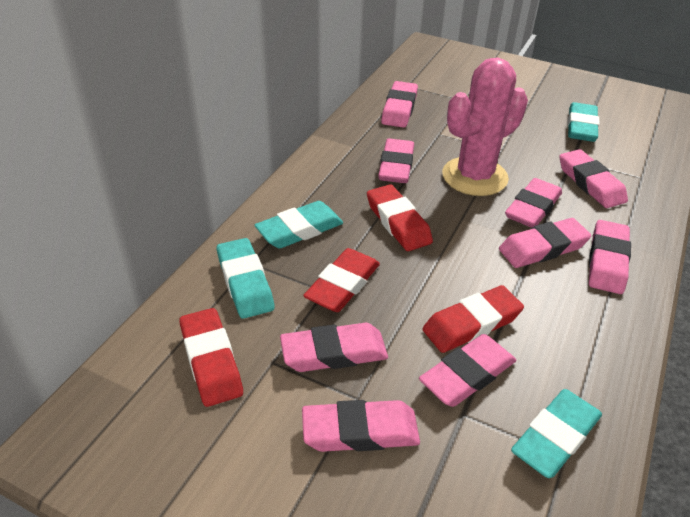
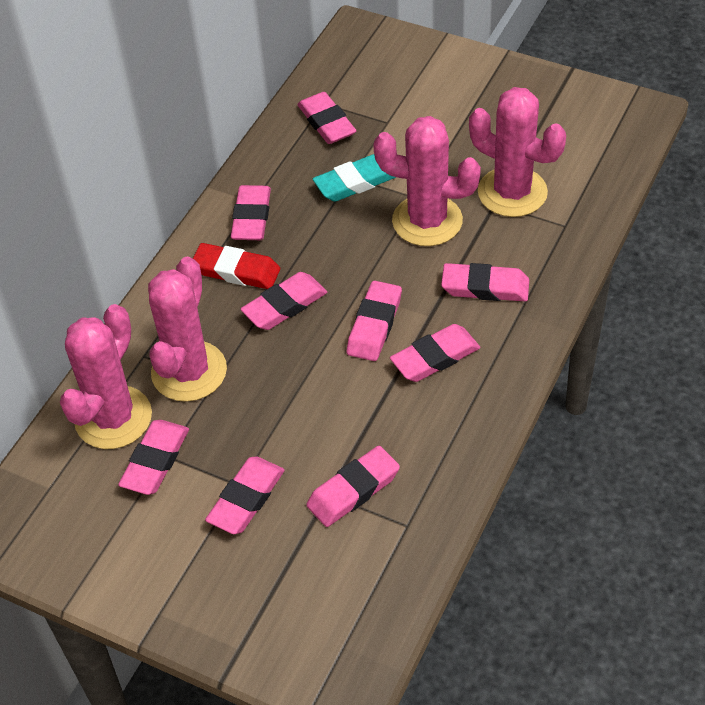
pink cactus: 1 -> 4
red eraser: 4 -> 1
turquoise eraser: 4 -> 1

